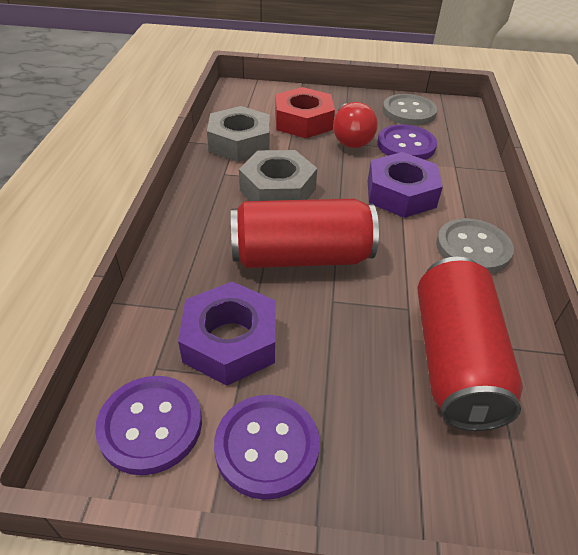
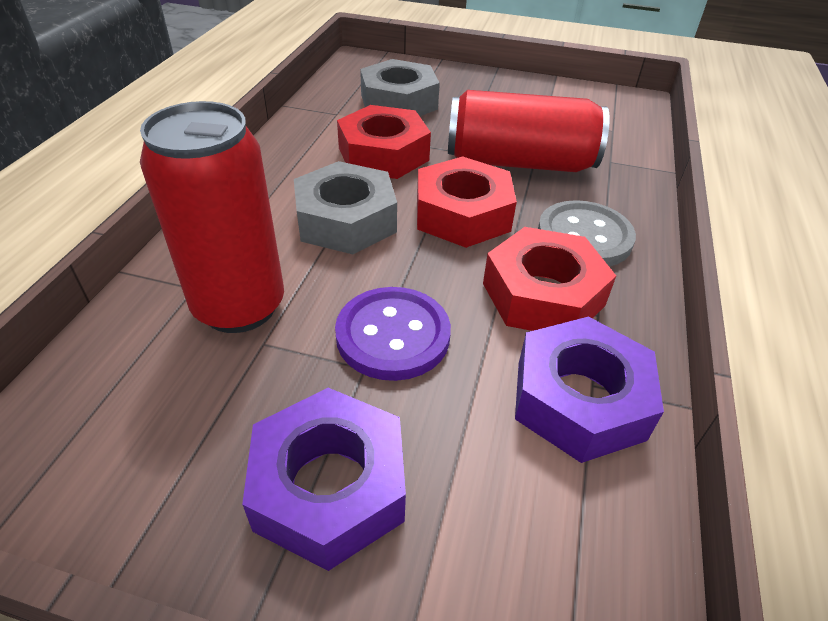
grey button: 2 -> 1
purple button: 3 -> 1
red light bulb: 1 -> 0
red nut: 1 -> 3

